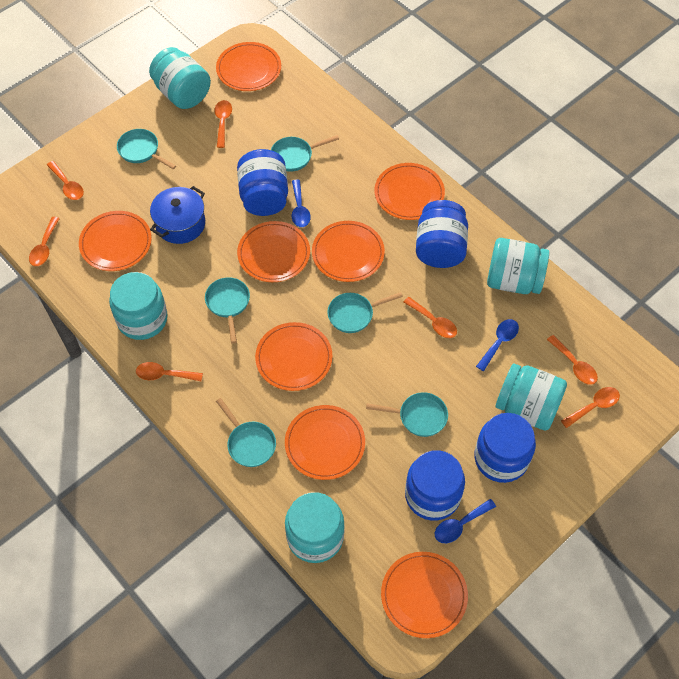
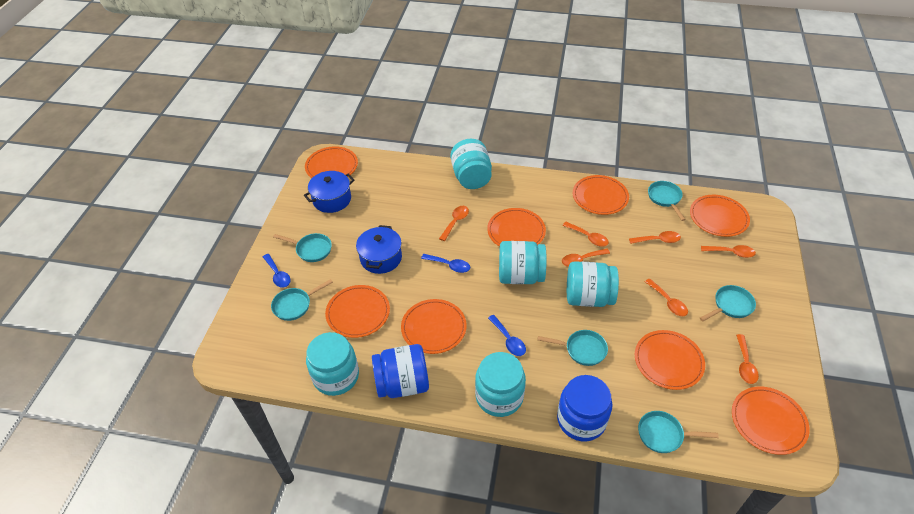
blue jar: 4 -> 2
blue pot: 1 -> 2

